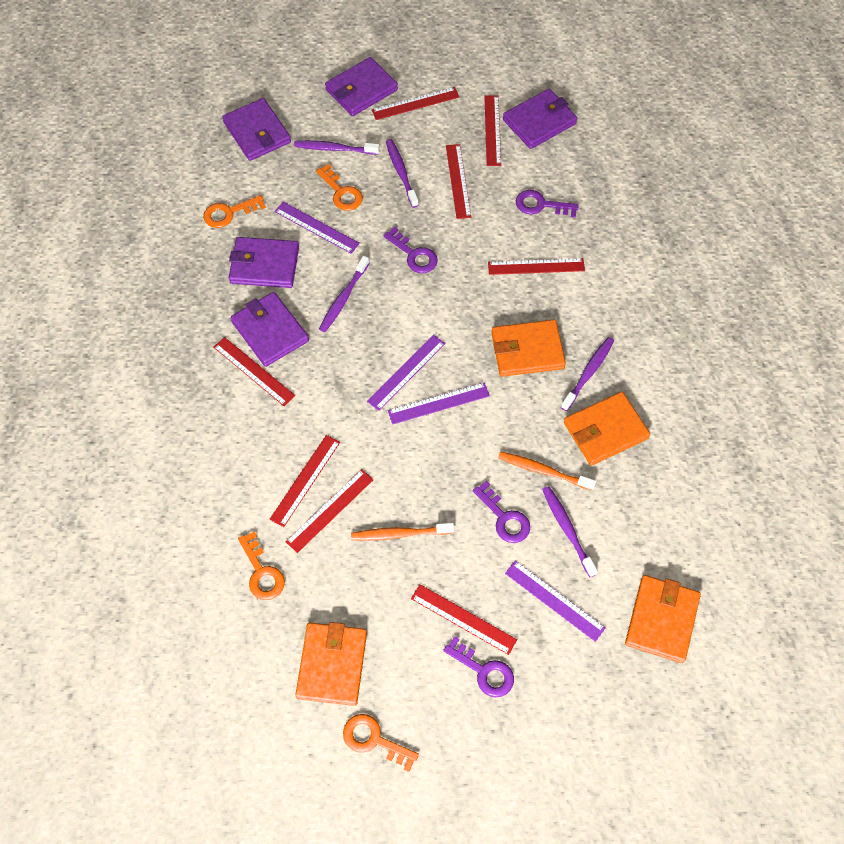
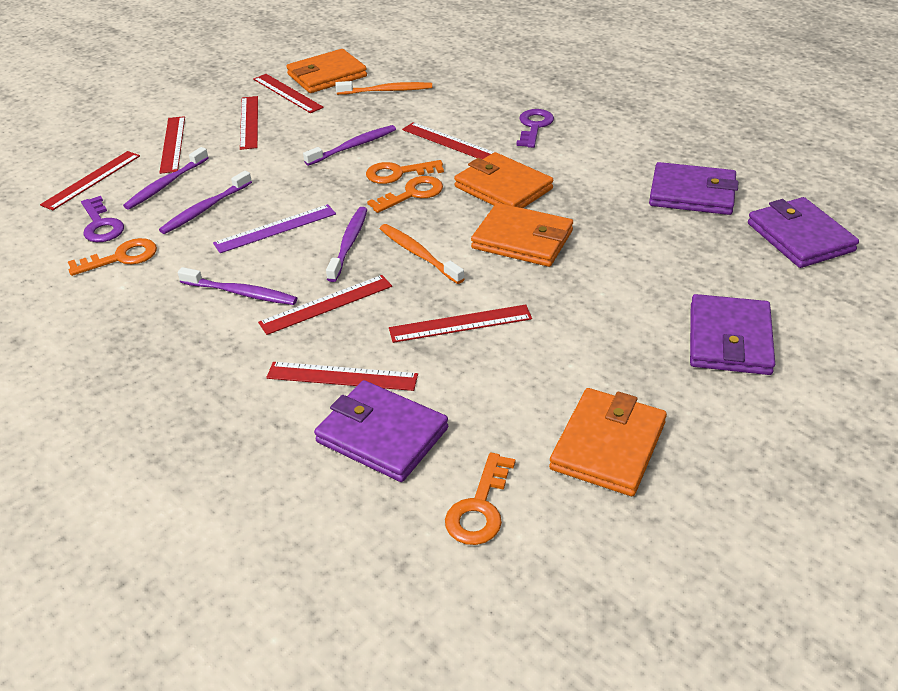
purple key: 4 -> 2
purple ruler: 4 -> 1
purple wallet: 5 -> 4

